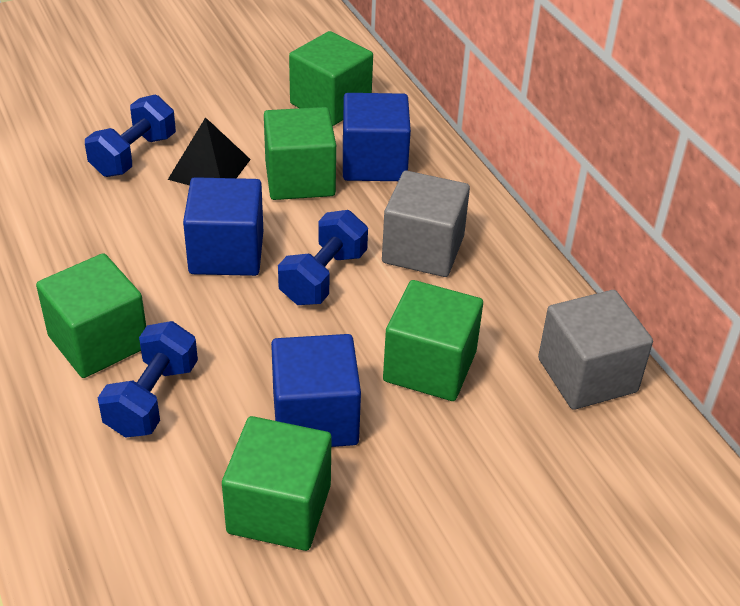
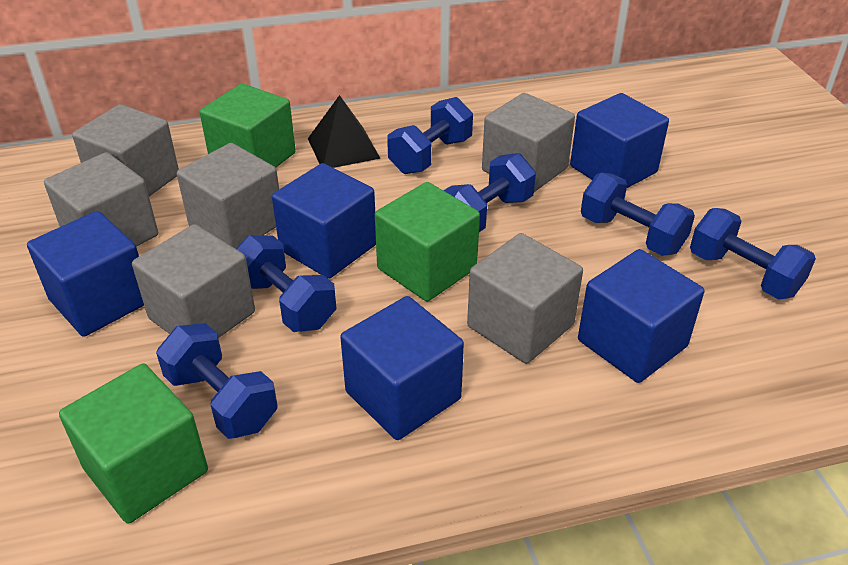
blue cube: 3 -> 5
blue dumbbell: 3 -> 6
green cube: 5 -> 3
grey cube: 2 -> 6

